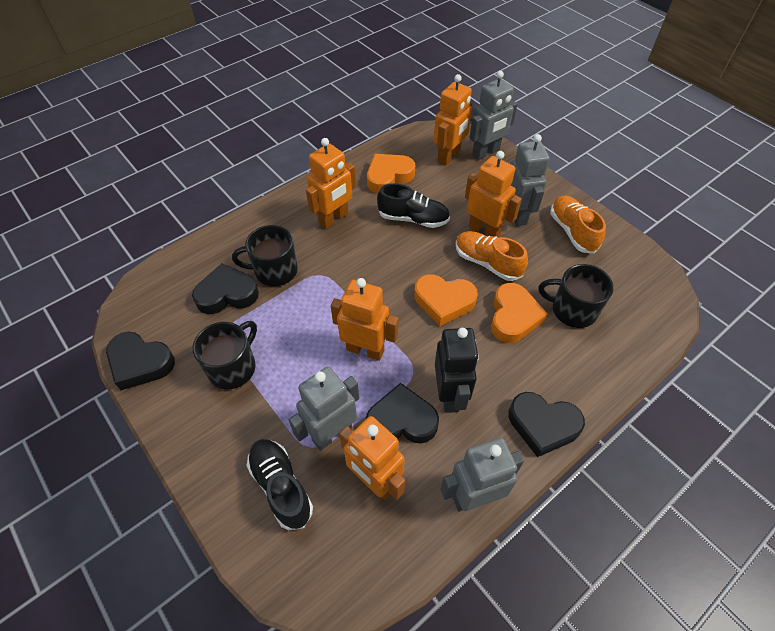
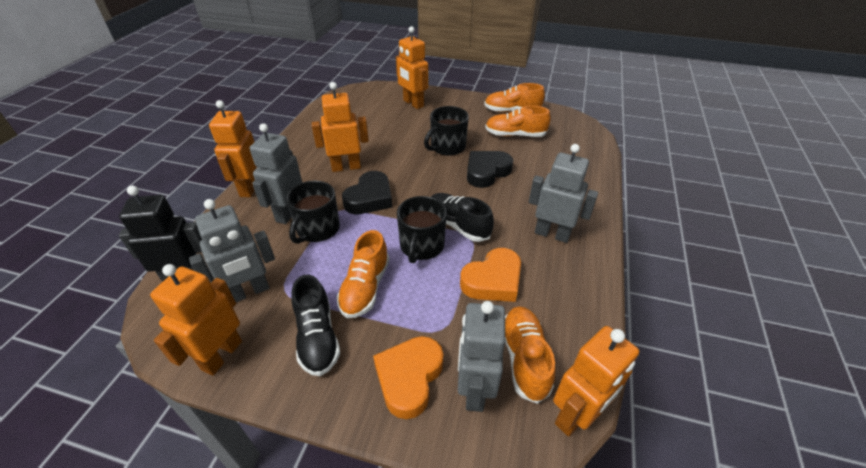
black heart: 4 -> 2
orange heart: 3 -> 2
orange shoe: 2 -> 4

